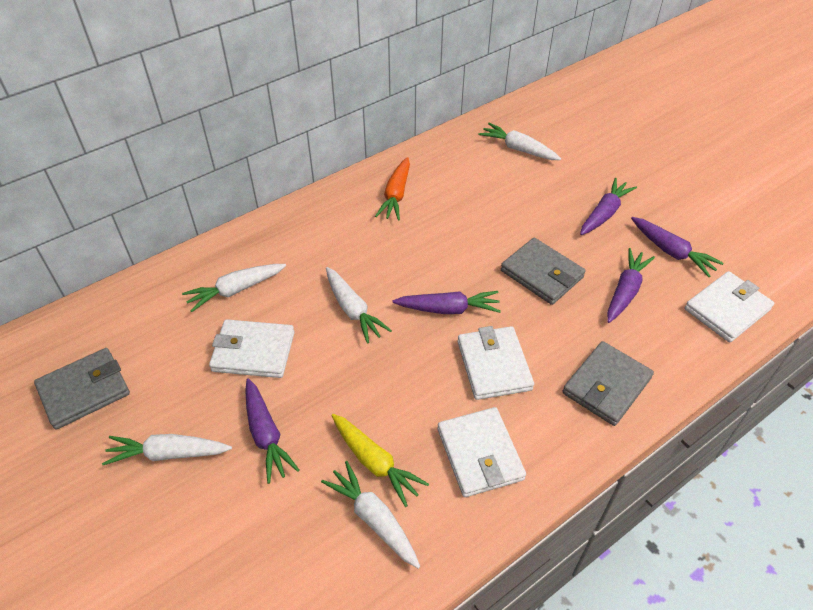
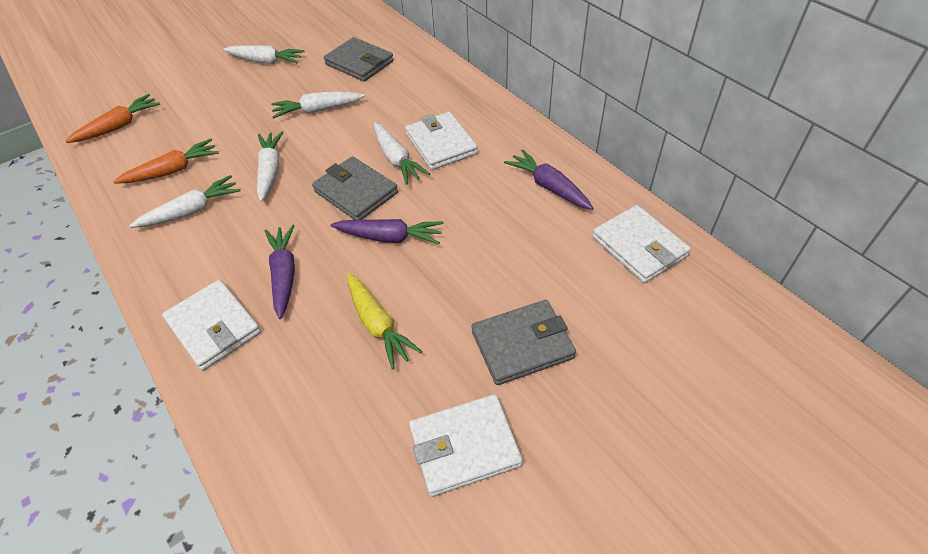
orange carrot: 1 -> 2
purple carrot: 5 -> 3

